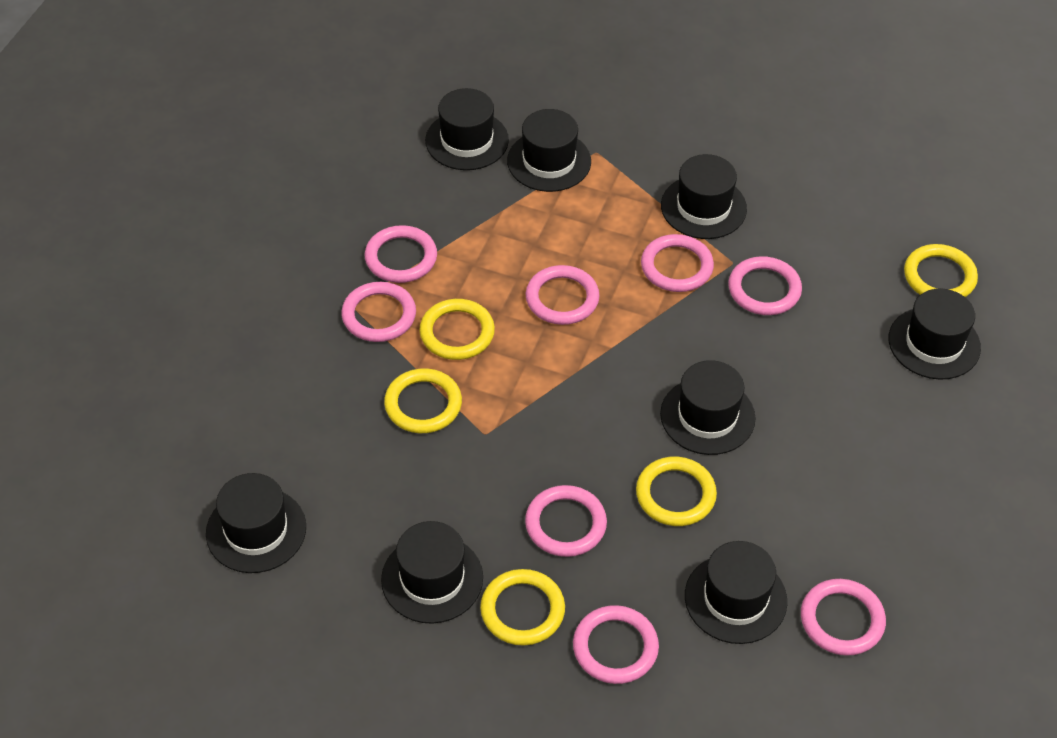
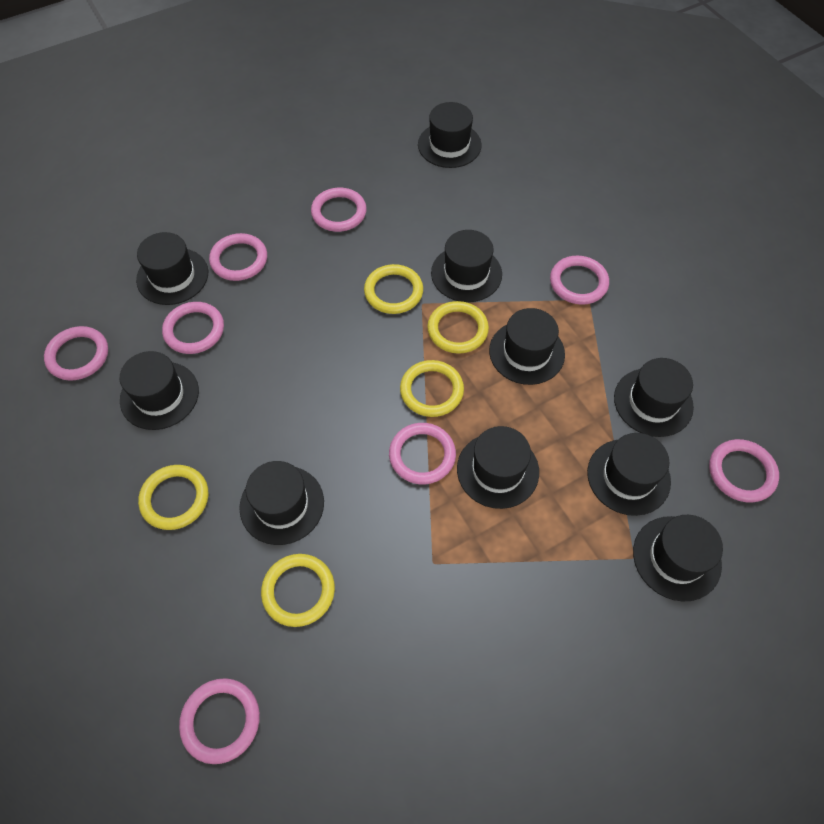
black hat: 8 -> 10

